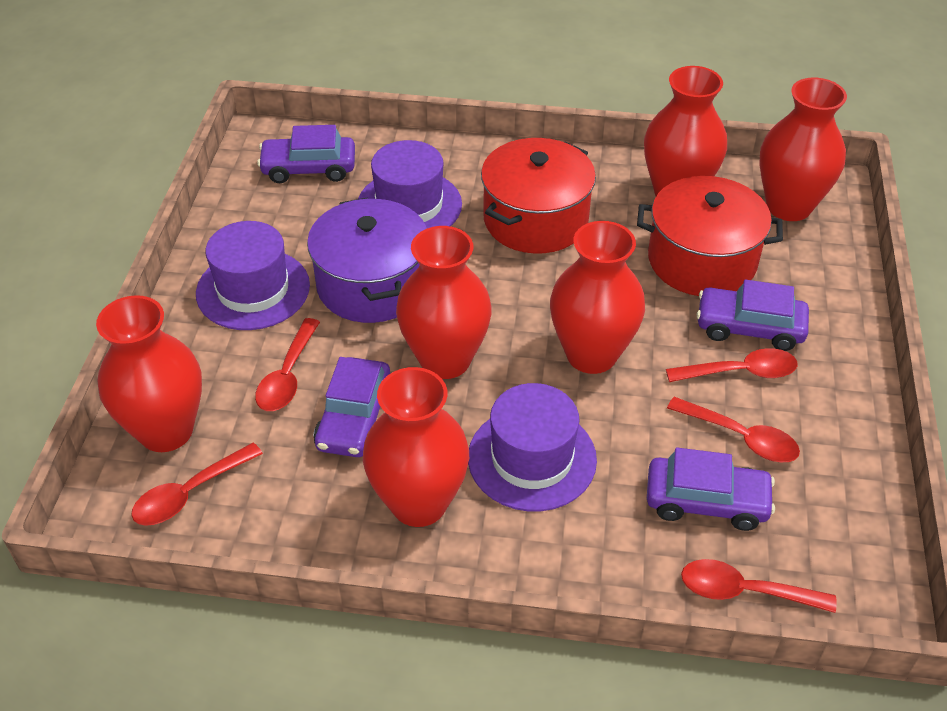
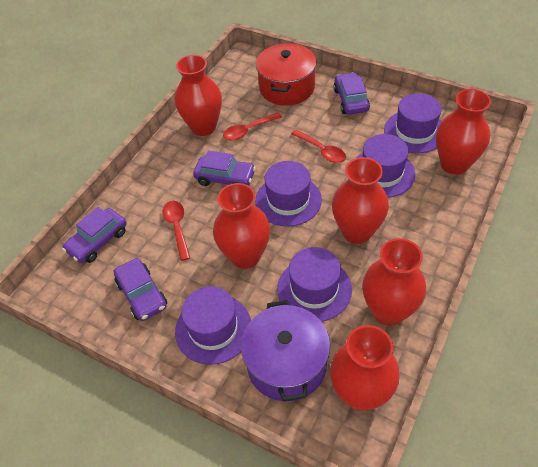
purple hat: 3 -> 5
red pot: 2 -> 1
red spoon: 5 -> 3

